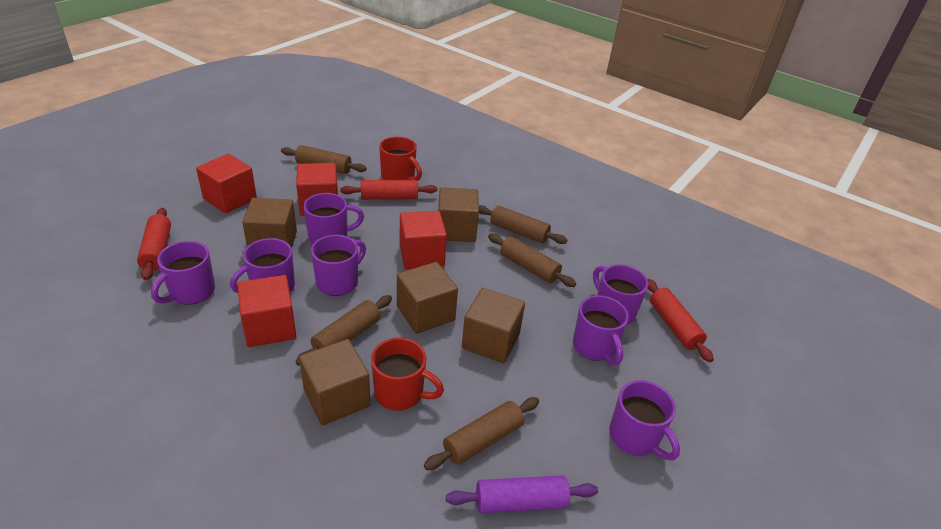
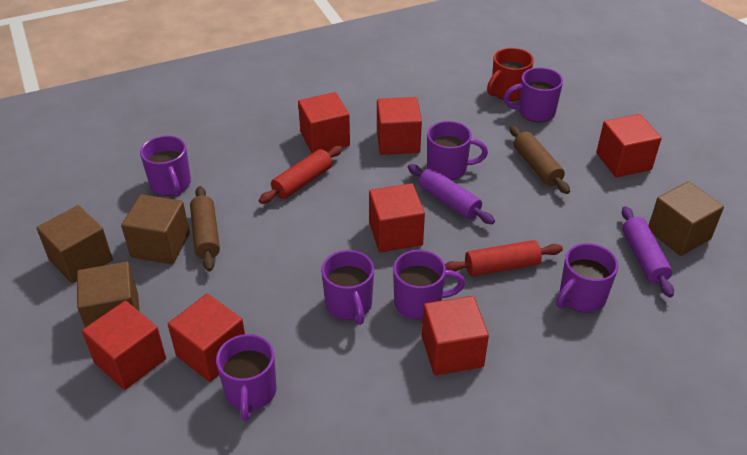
brown cube: 5 -> 4
brown rolling pin: 5 -> 2
purple rolling pin: 1 -> 2
red cube: 4 -> 7
red mug: 2 -> 1
red rolling pin: 3 -> 2

